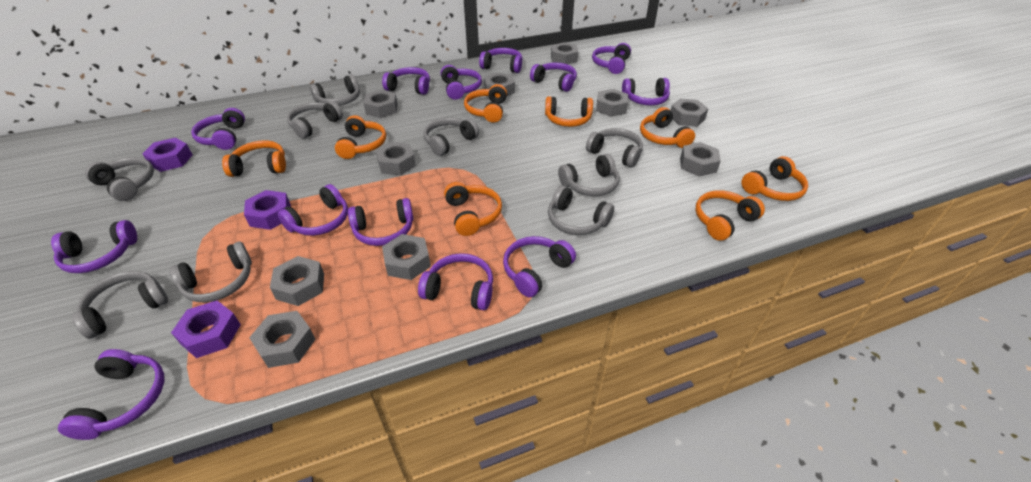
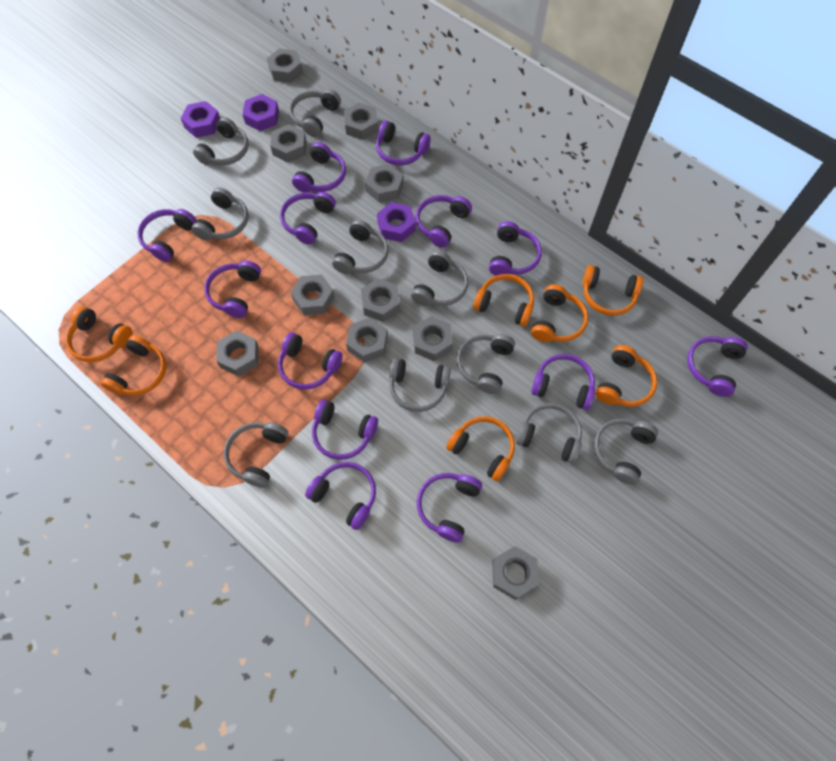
grey headphones: 9 -> 10
orange headphones: 8 -> 7

